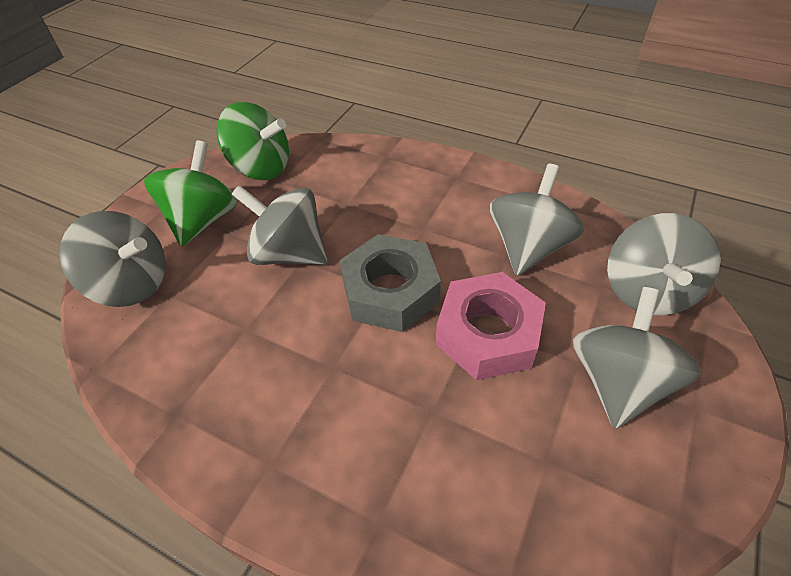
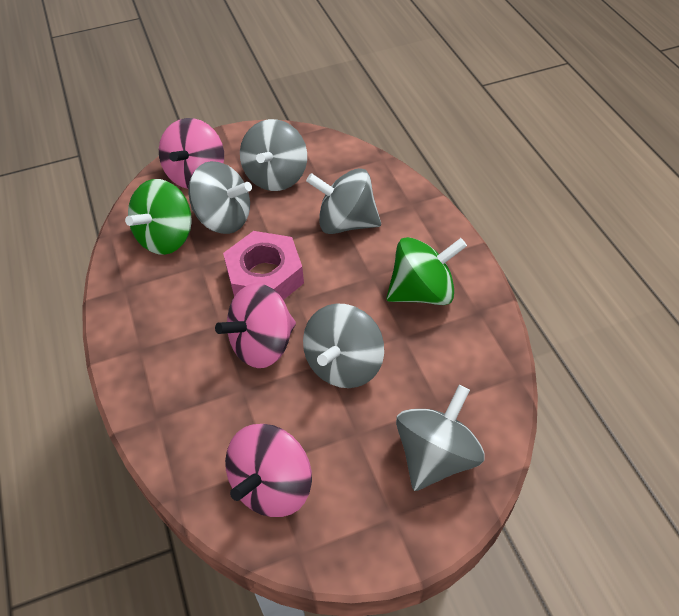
grey nut: 1 -> 0
pink spinning top: 0 -> 3

